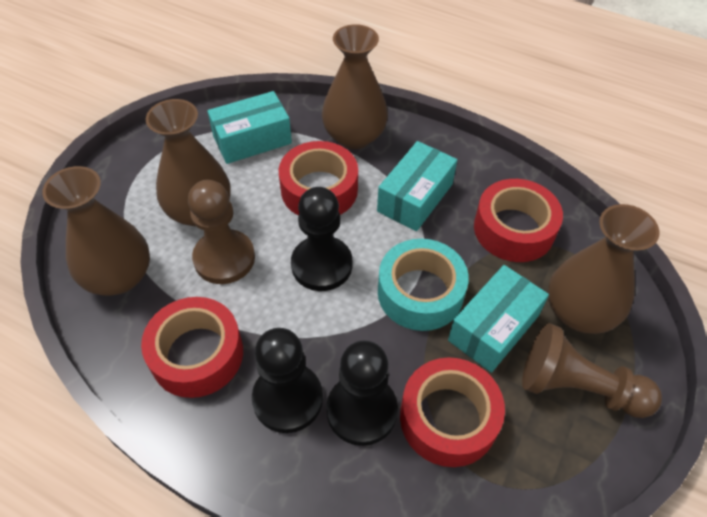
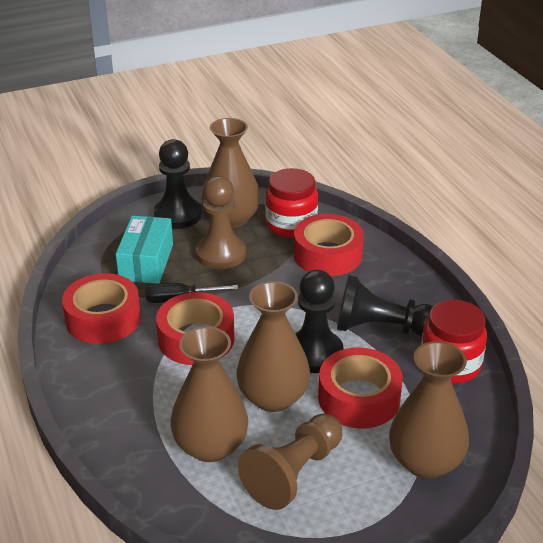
black screwdriver: 0 -> 1
red jar: 0 -> 2
turquoise box: 3 -> 1
turquoise tape: 1 -> 0

